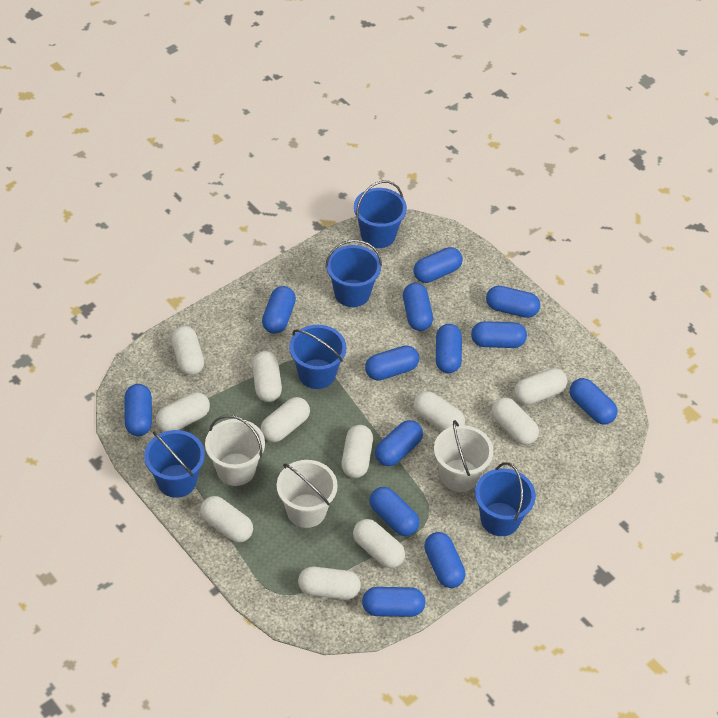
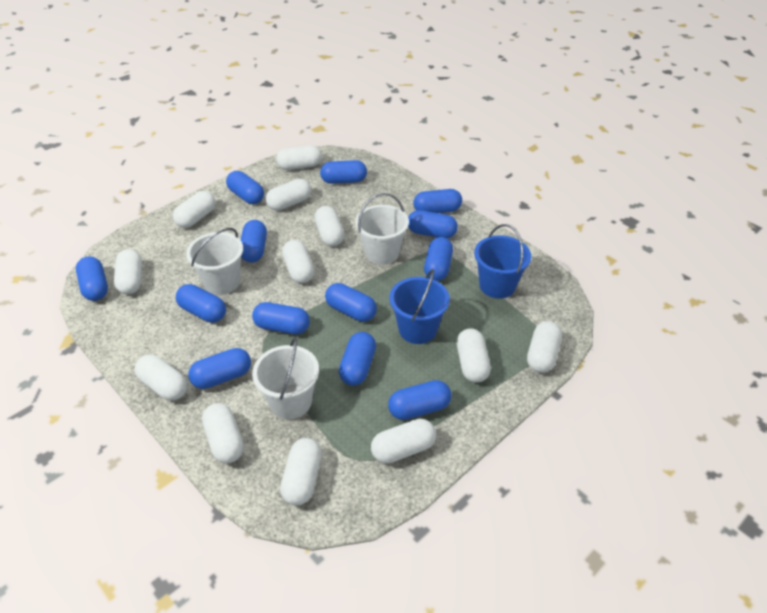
blue bucket: 5 -> 2
white capsule: 11 -> 12

